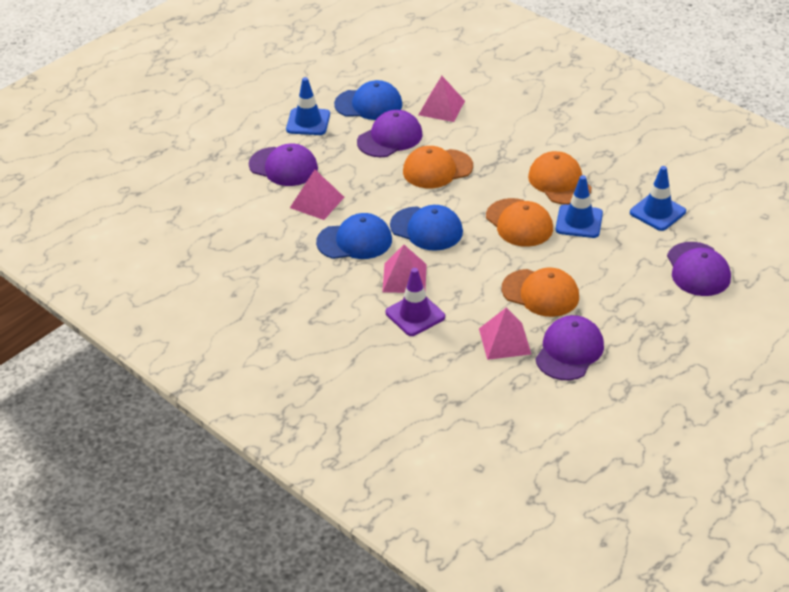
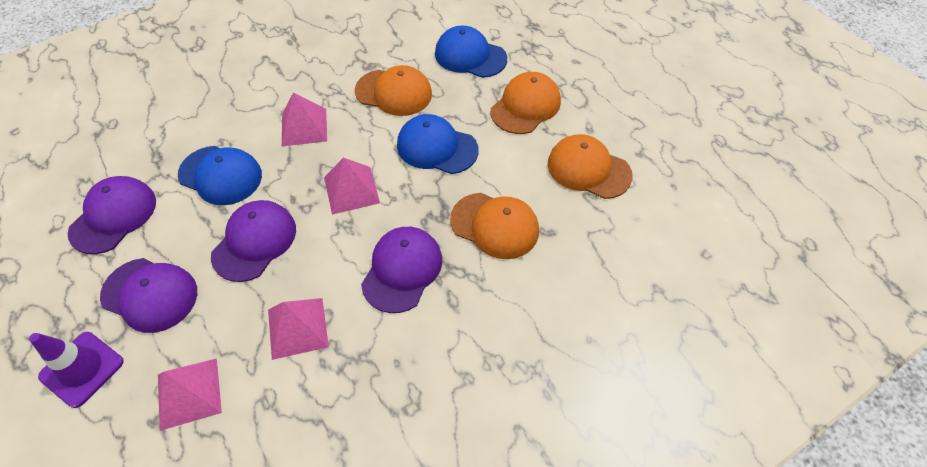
blue traffic cone: 3 -> 0

